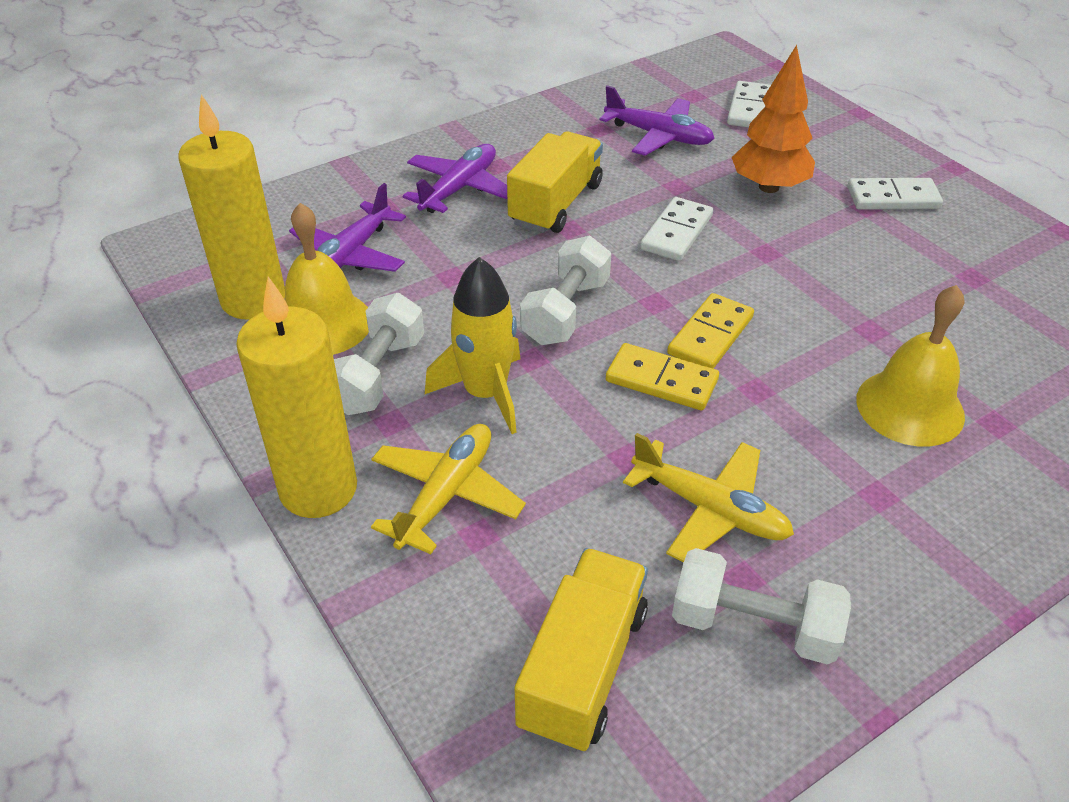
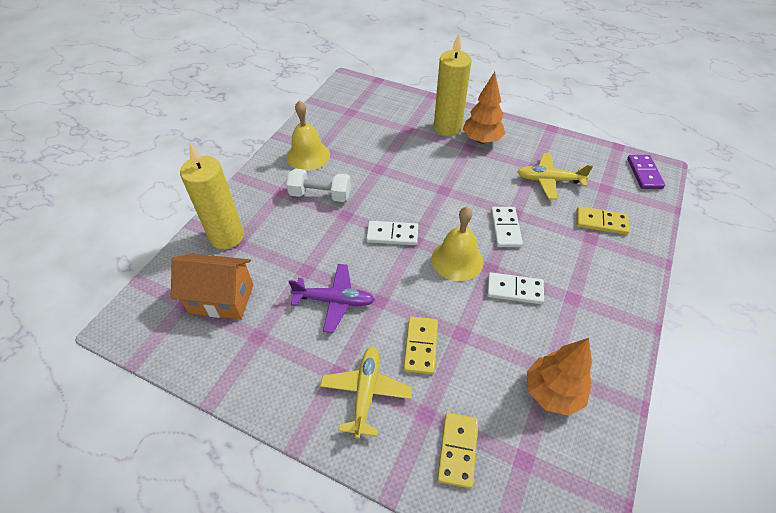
orange house: 0 -> 1
orange tree: 1 -> 2
purple domino: 0 -> 1
purple plane: 3 -> 1
white dumbbell: 3 -> 1
yellow domino: 2 -> 3
yellow rocket: 1 -> 0
yellow truck: 2 -> 0

